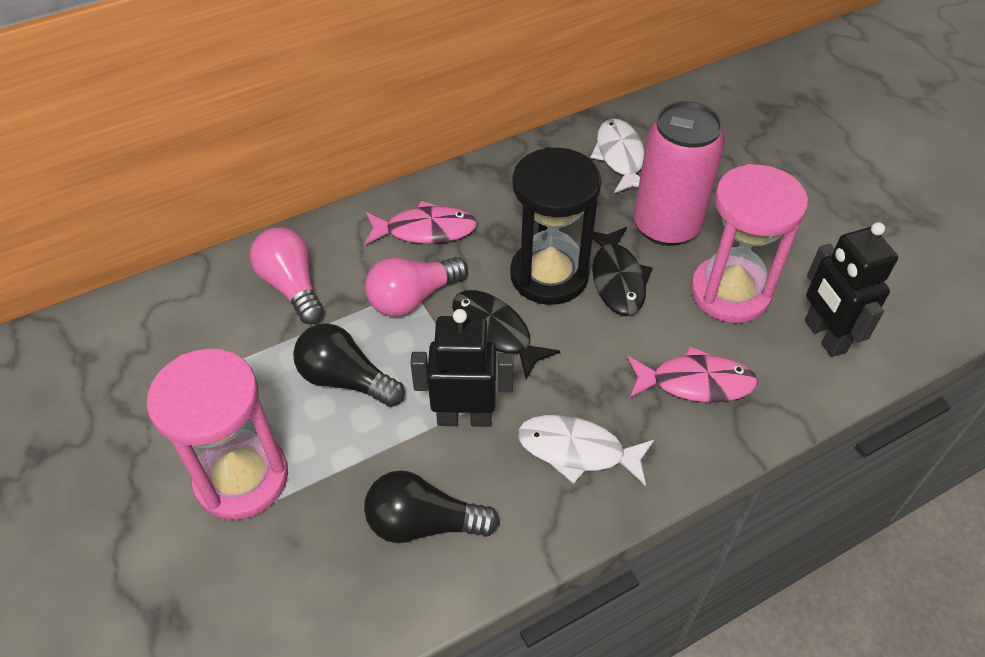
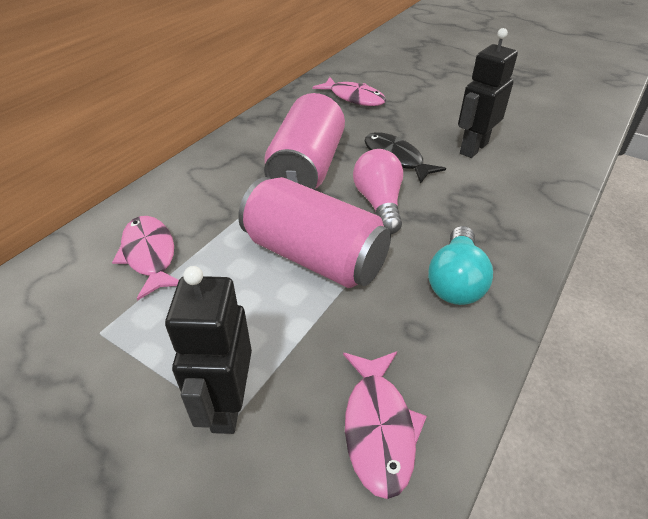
black fish: 2 -> 1
black hourglass: 1 -> 0
black light bulb: 2 -> 0
pink can: 1 -> 2
pink fish: 2 -> 3
pink hourglass: 2 -> 0
pink light bulb: 2 -> 1
turquoise light bulb: 0 -> 1
white fish: 2 -> 0

